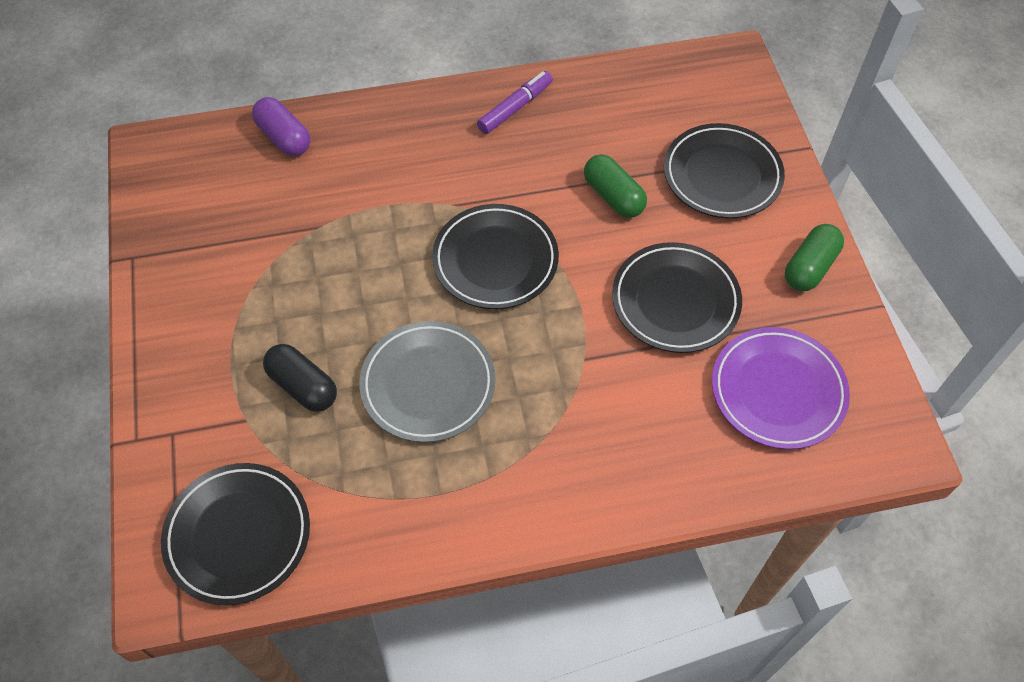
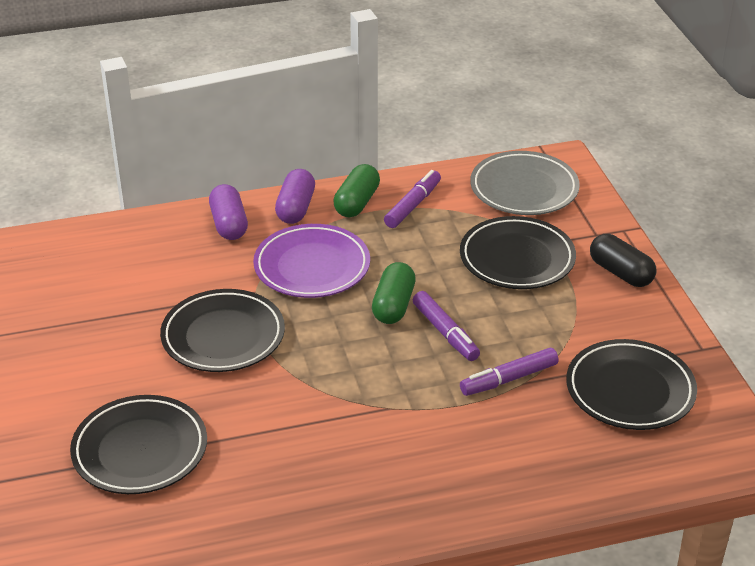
purple capsule: 1 -> 2
purple marker: 1 -> 3

